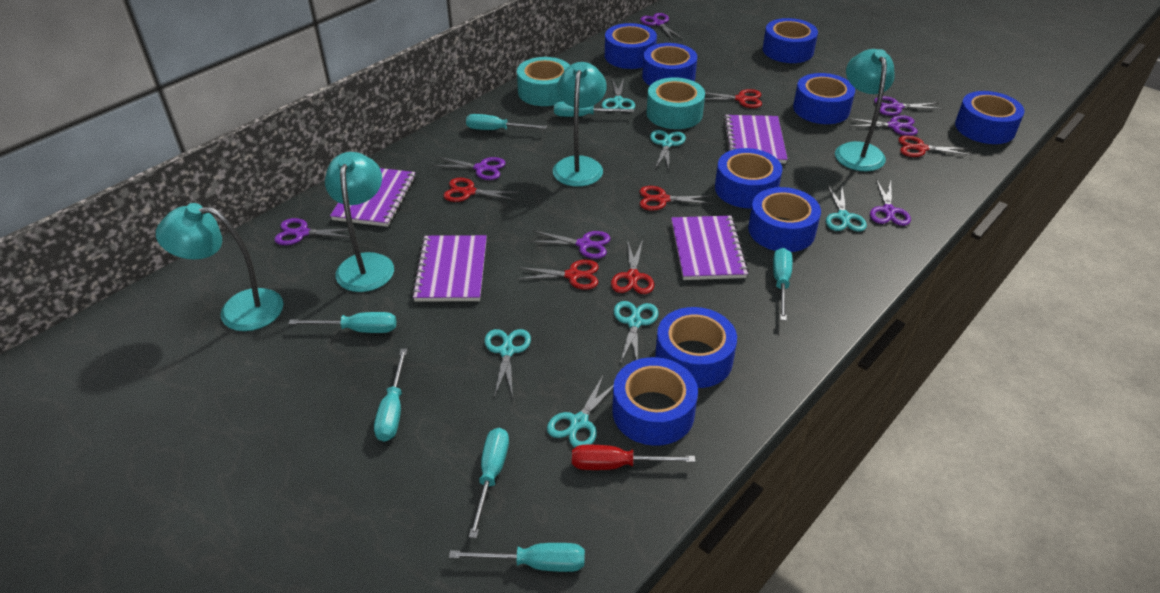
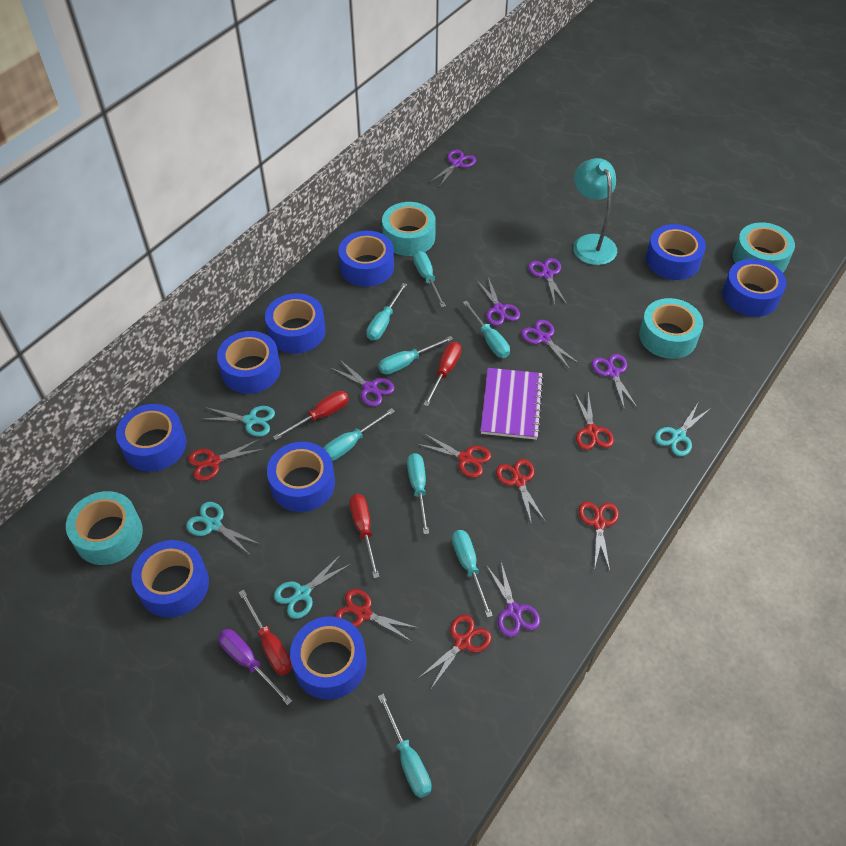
purple notebook: 4 -> 1
purple screwdriver: 0 -> 1
red scissors: 6 -> 7
red screwdriver: 1 -> 4
turquoise lamp: 4 -> 1
turquoise scissors: 6 -> 4
turquoise screwdriver: 7 -> 8
turquoise tape: 2 -> 4

